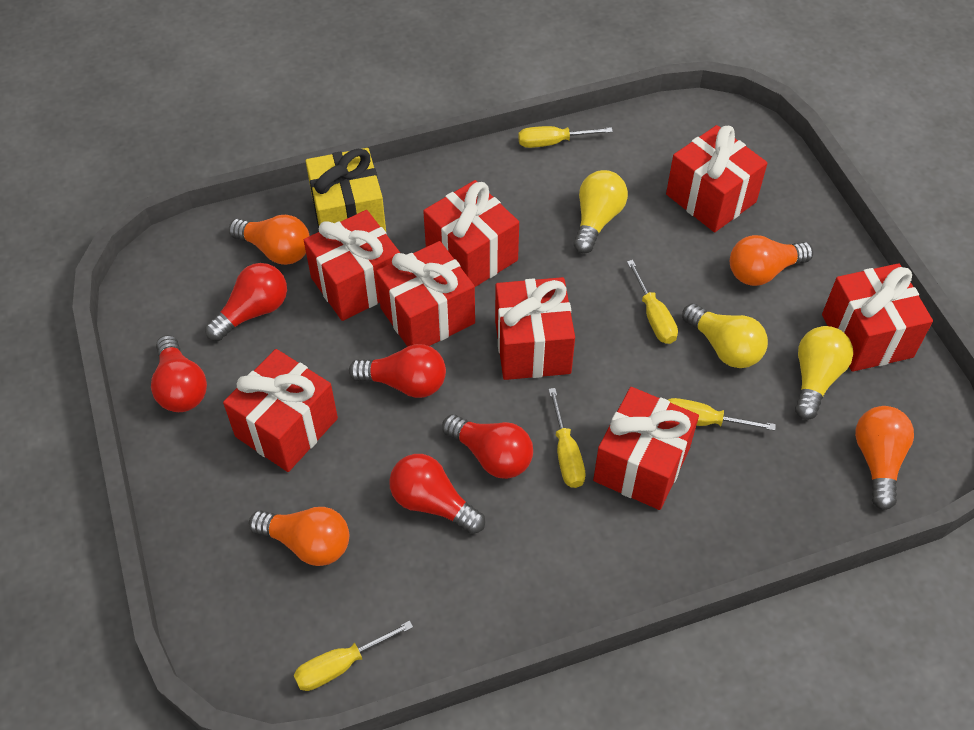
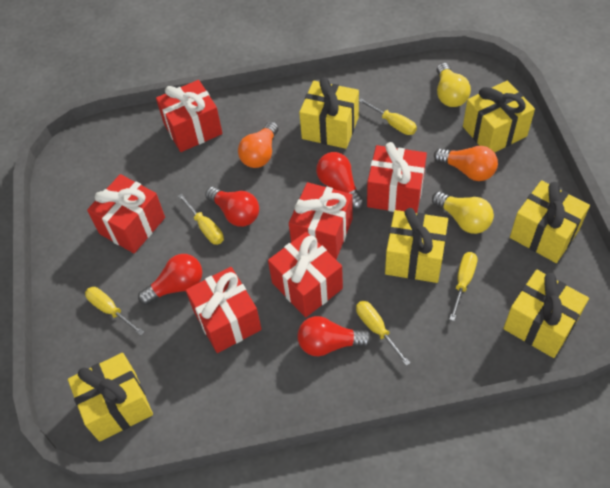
orange light bulb: 4 -> 2
red gift: 8 -> 6
red light bulb: 5 -> 4
yellow gift: 1 -> 6
yellow light bulb: 3 -> 2

